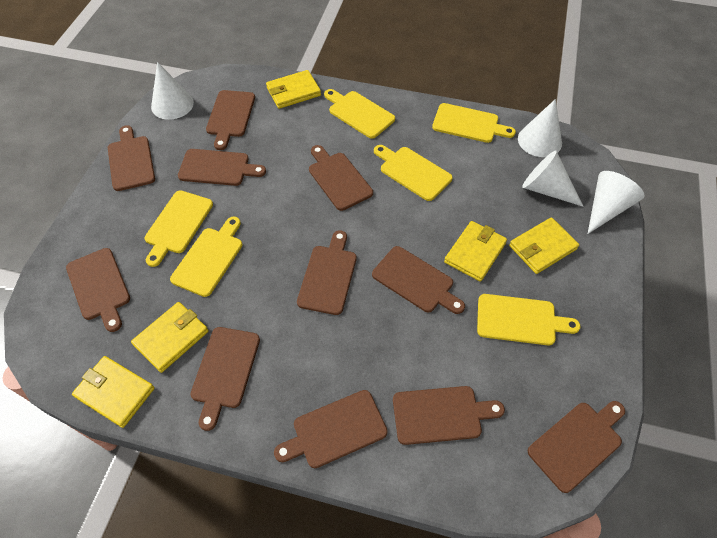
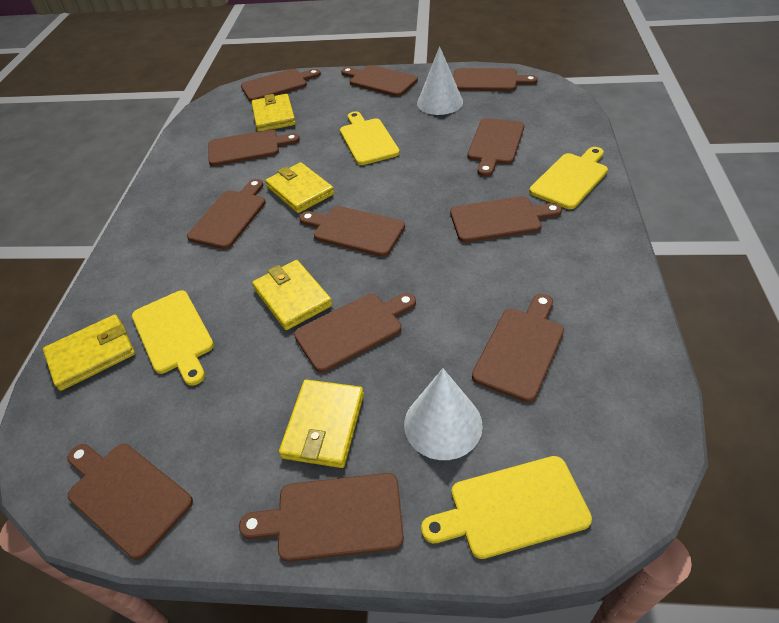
brown cutting board: 11 -> 12
white cone: 4 -> 2
yellow cutting board: 6 -> 4

